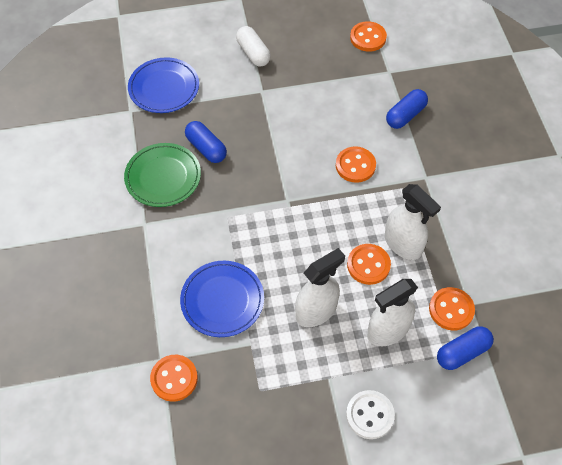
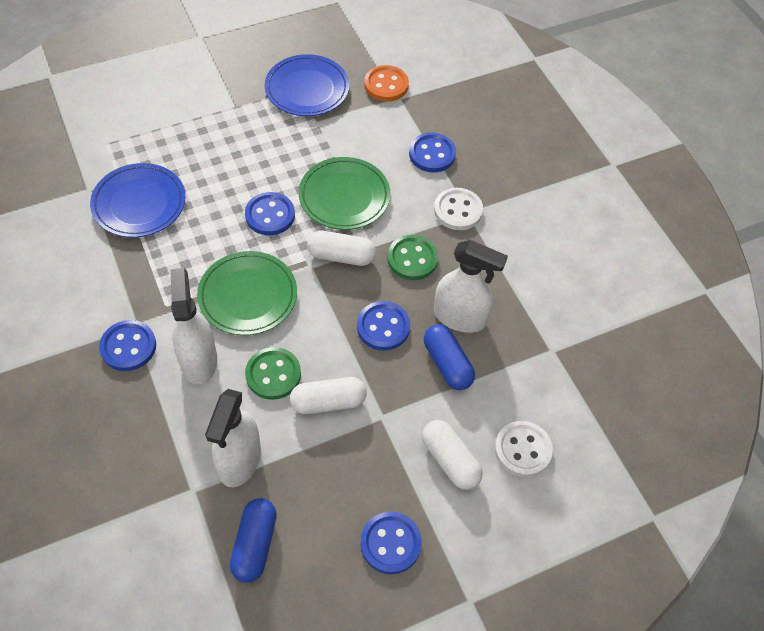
blue button: 0 -> 5
blue capsule: 3 -> 2
green button: 0 -> 2
green plate: 1 -> 2
orange button: 5 -> 1
white button: 1 -> 2
white capsule: 1 -> 3

